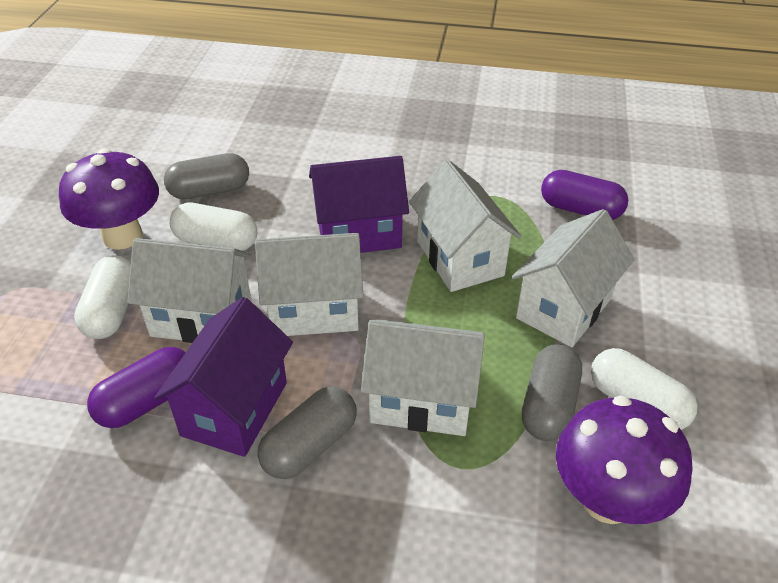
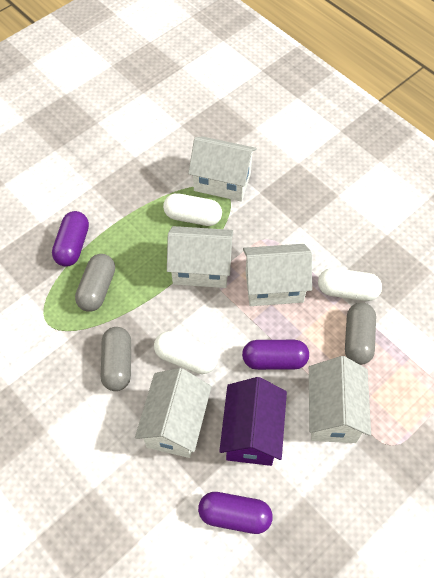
purple capsule: 2 -> 3
purple house: 2 -> 1
purple mushroom: 2 -> 0

